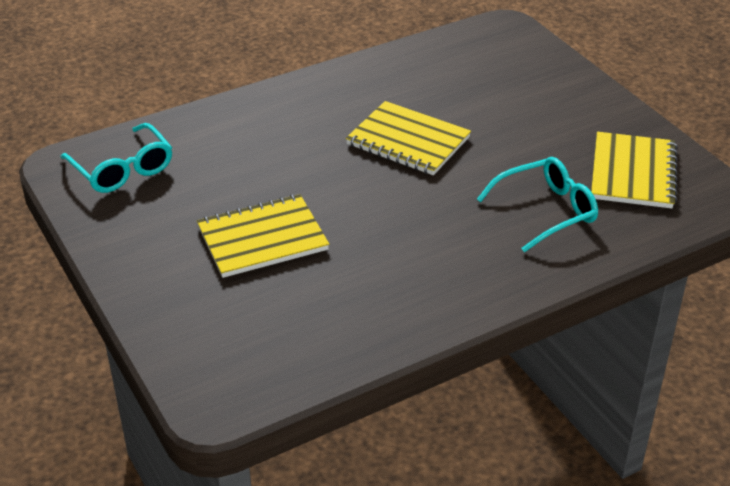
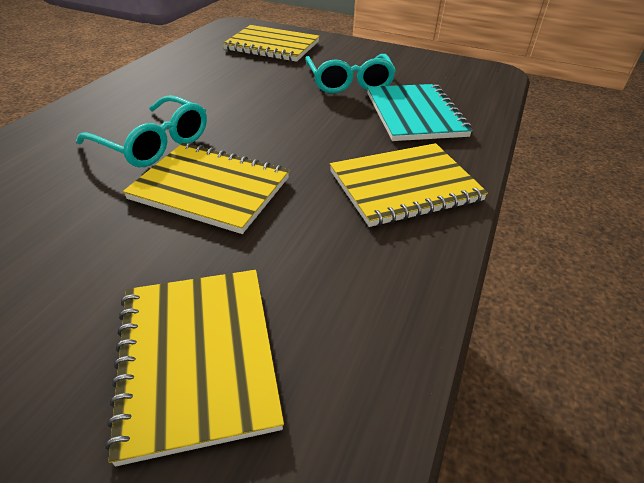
turquoise notebook: 0 -> 1
yellow notebook: 3 -> 4

